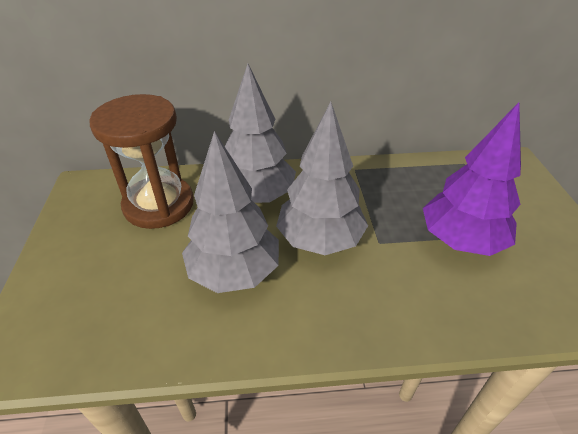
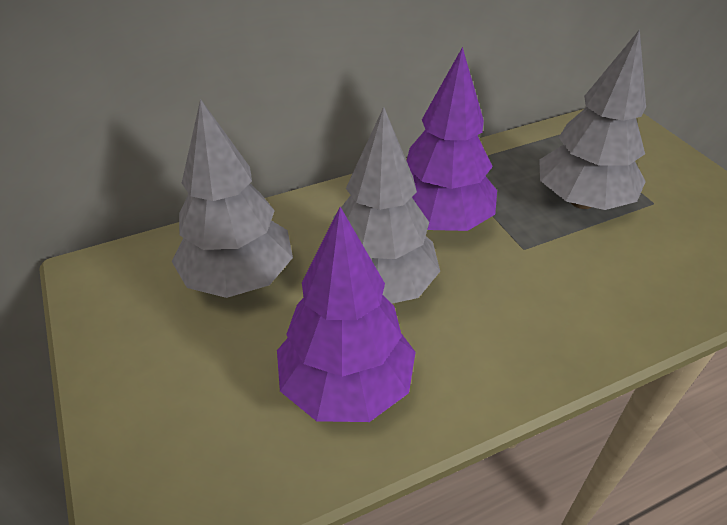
brown hourglass: 1 -> 0
purple tree: 1 -> 2

